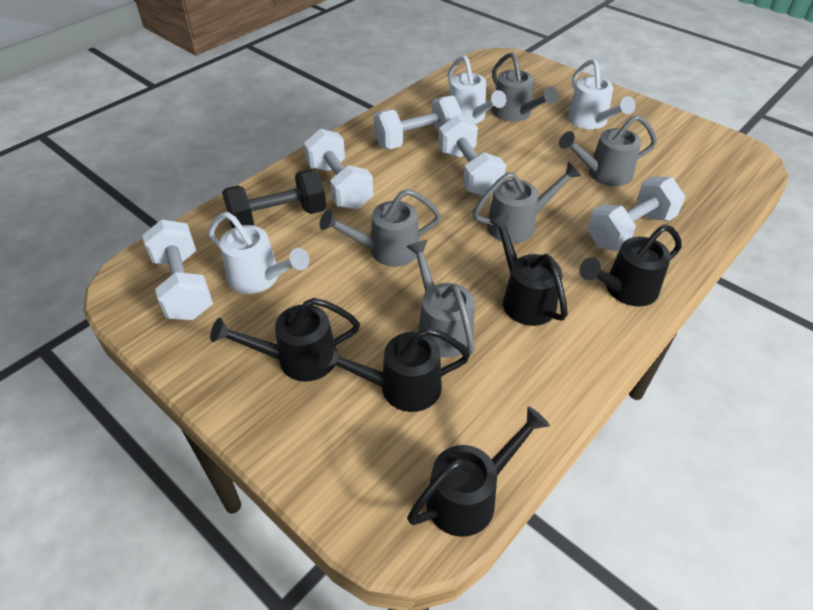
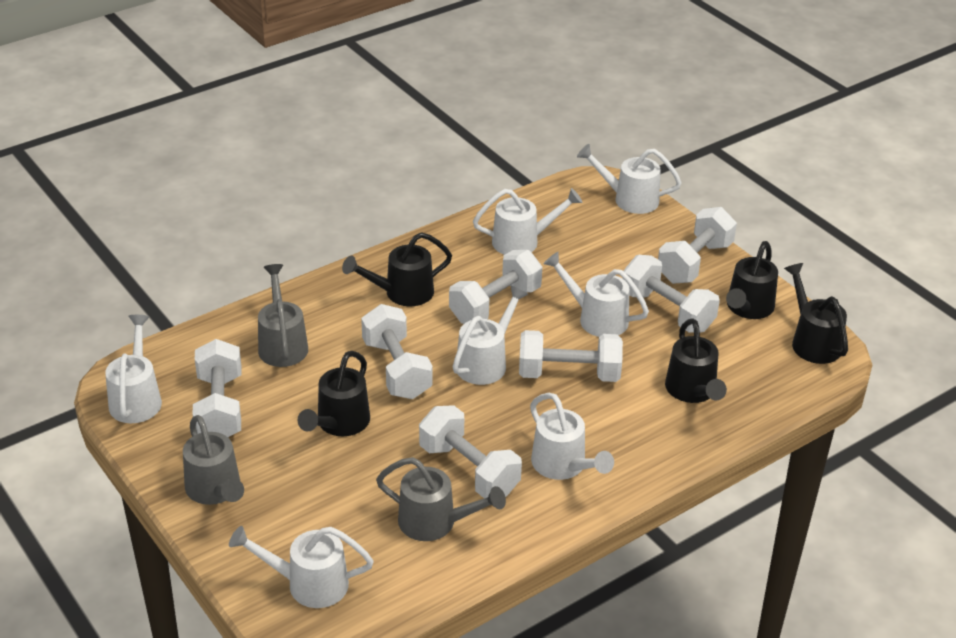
black dumbbell: 1 -> 0
grey watering can: 5 -> 3
white dumbbell: 5 -> 7
white watering can: 3 -> 7

